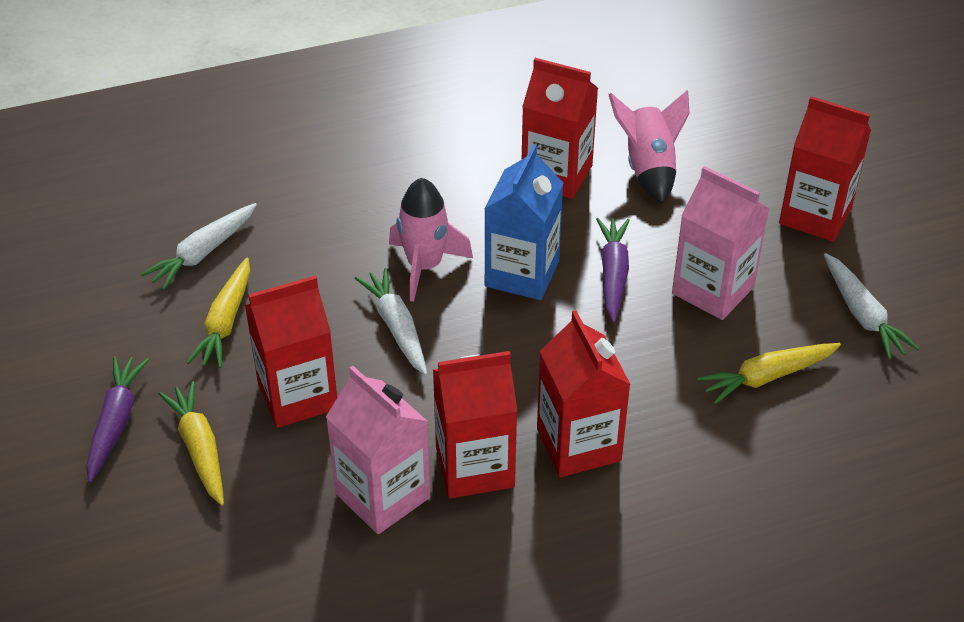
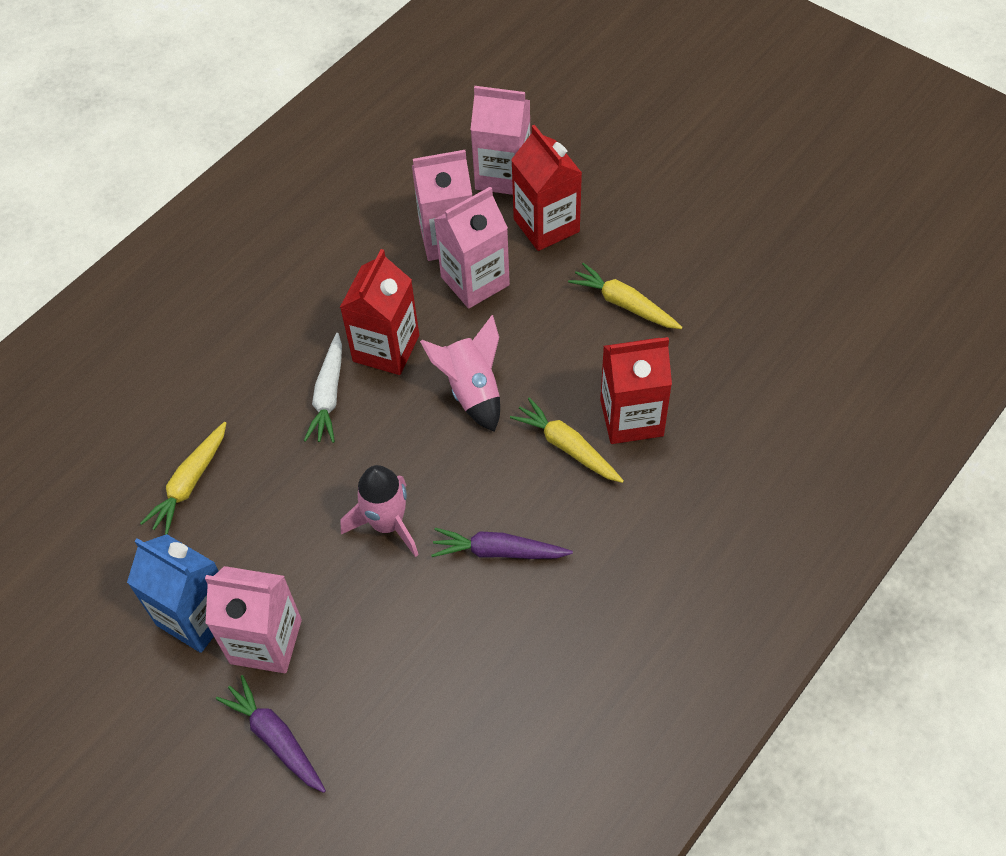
pink carton: 2 -> 4
red carton: 5 -> 3
white carrot: 3 -> 1

